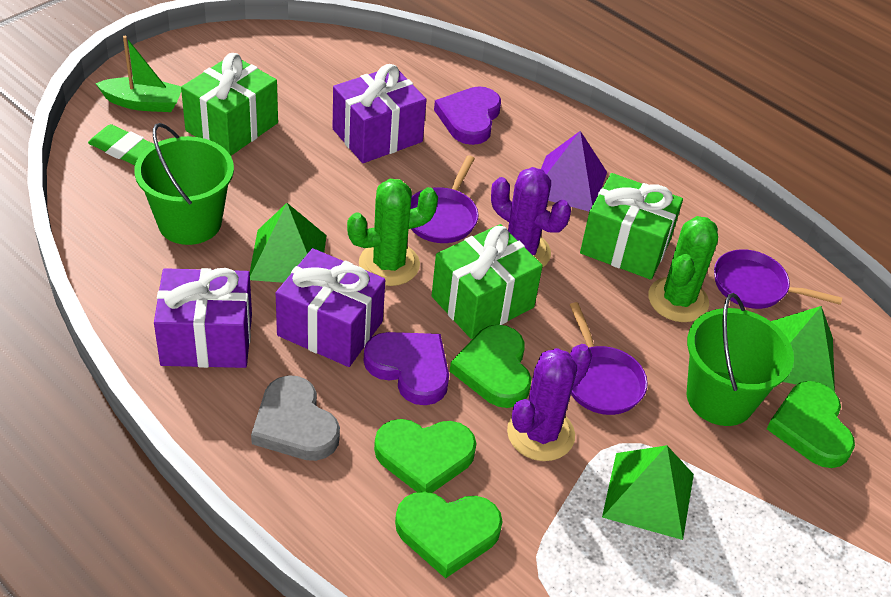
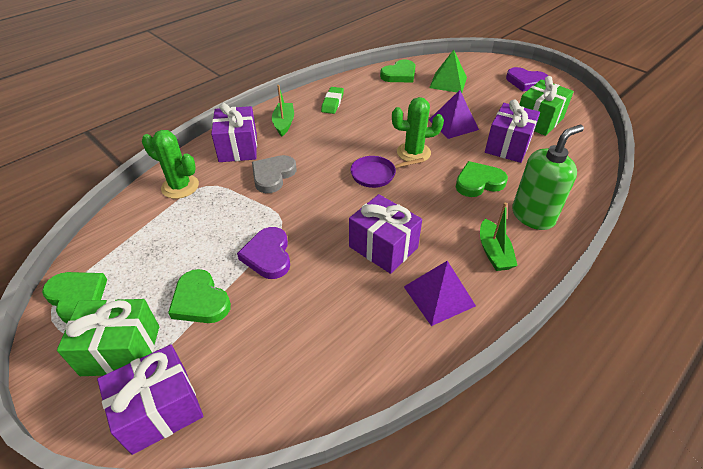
green boat: 1 -> 2
green bucket: 2 -> 0
green gift: 3 -> 2
green pyramid: 3 -> 1
green soap dispenser: 0 -> 1
purple cactus: 2 -> 0
purple gift: 3 -> 4
purple pan: 3 -> 1
purple pyramid: 1 -> 2

